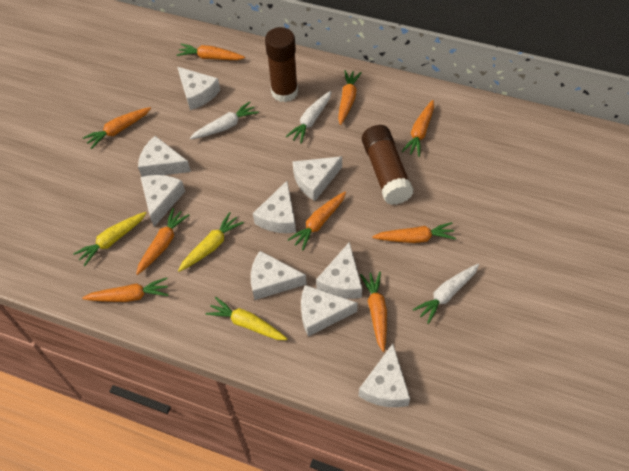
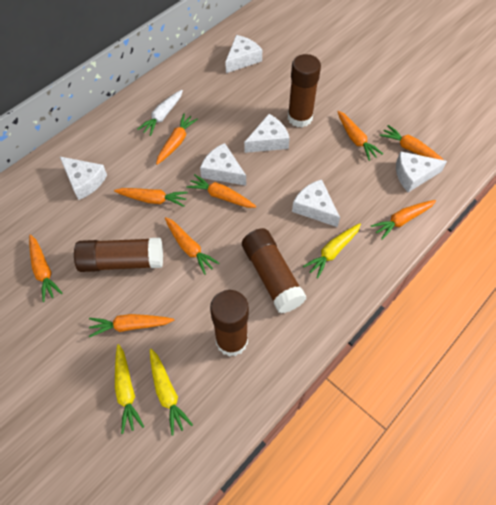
brown glue stick: 2 -> 4
white carrot: 3 -> 1
white cheese: 9 -> 6

